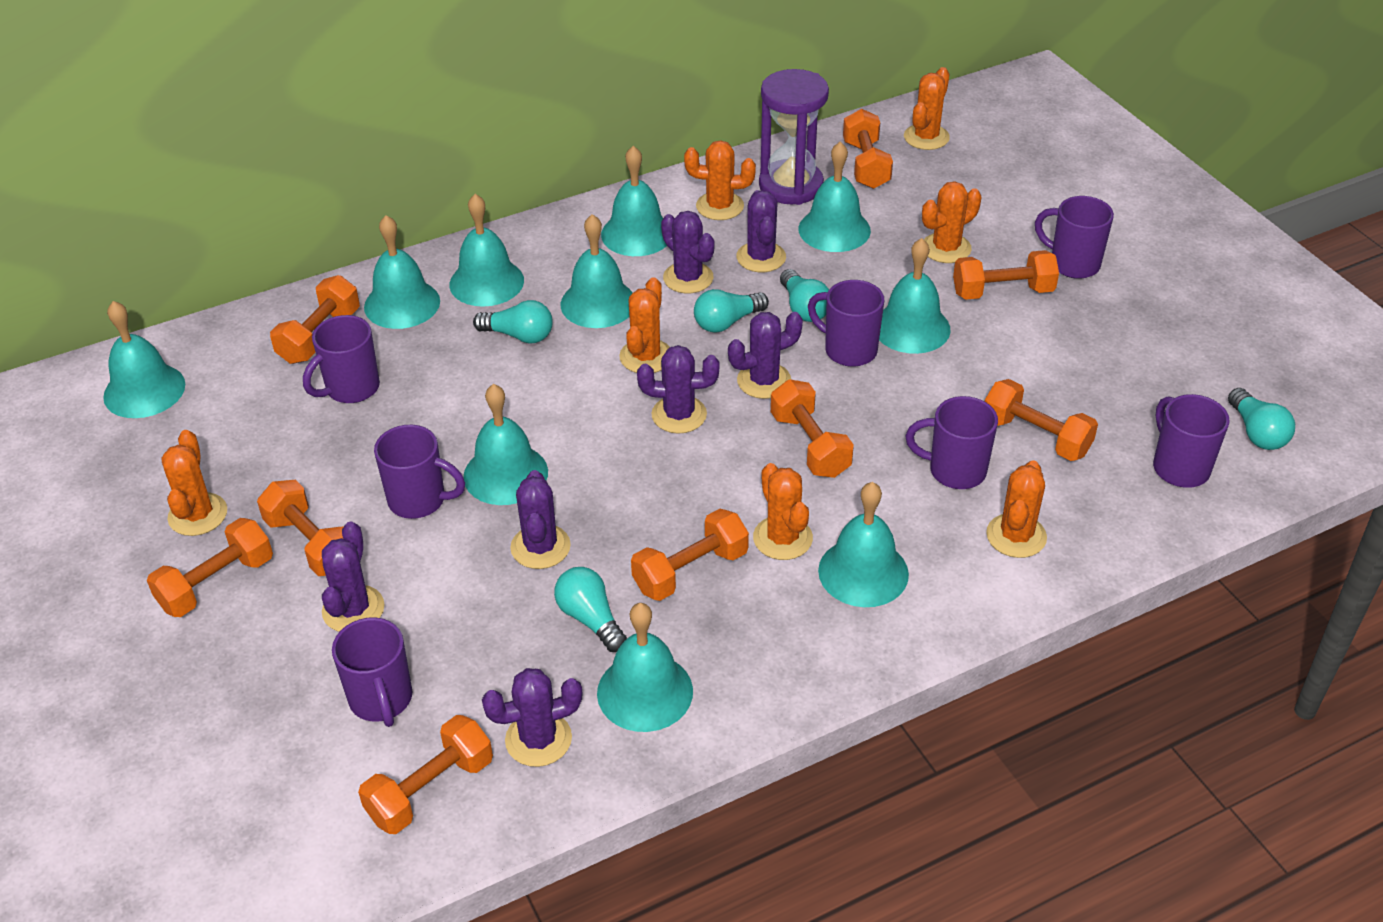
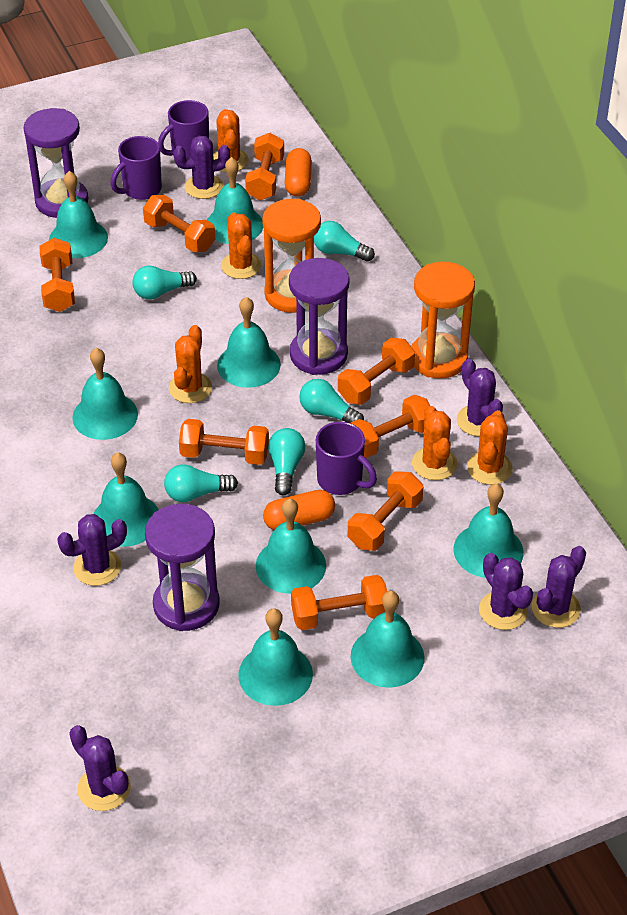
orange cactus: 7 -> 5
orange capsule: 0 -> 2
orange dumbbell: 9 -> 8
orange hourglass: 0 -> 2
purple cactus: 7 -> 6
purple hourglass: 1 -> 3
purple mug: 7 -> 3
turquoise bell: 10 -> 9

